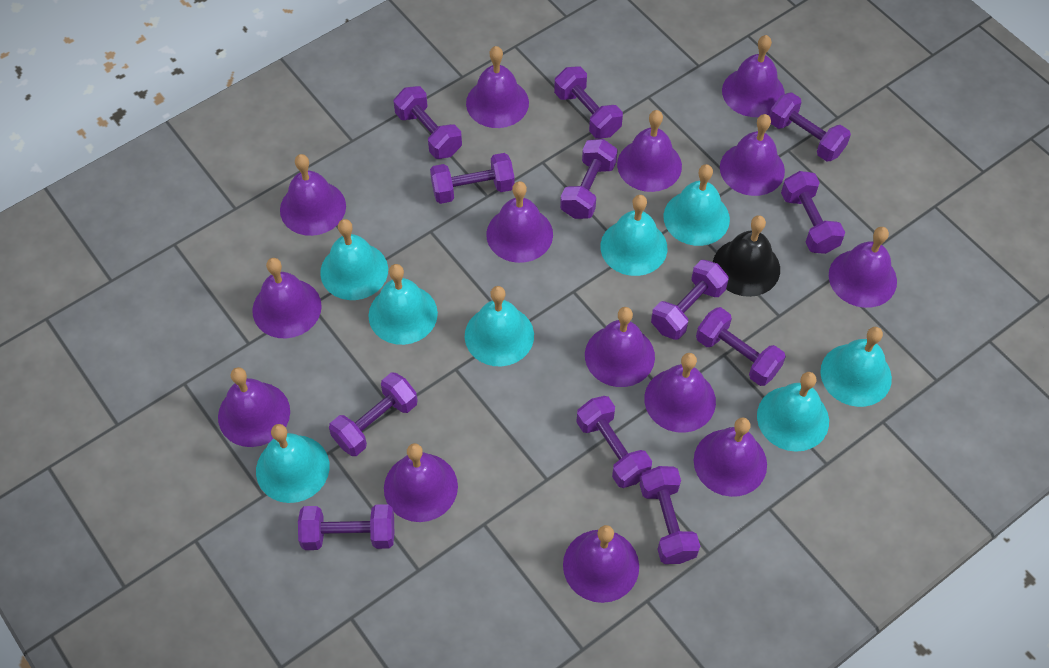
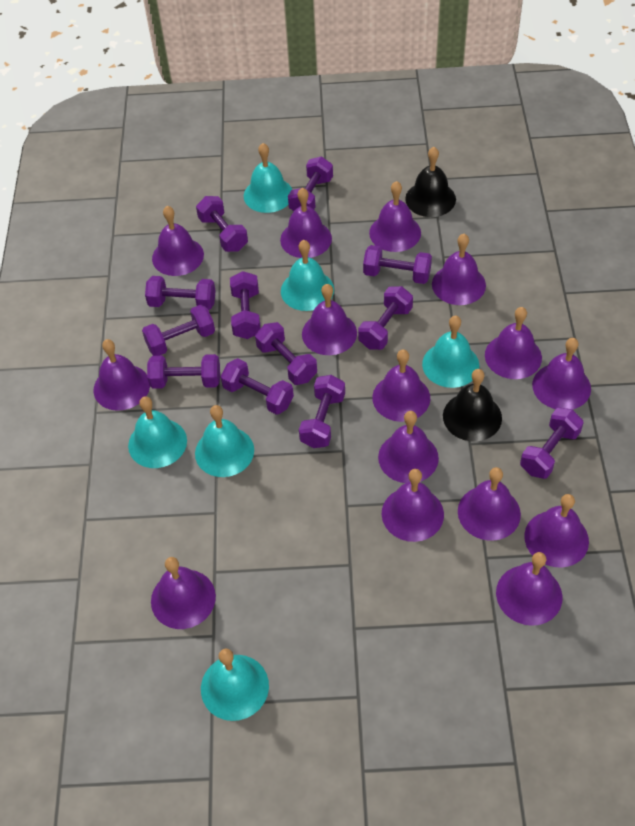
black bell: 1 -> 2
purple bell: 14 -> 15
turquoise bell: 8 -> 6

